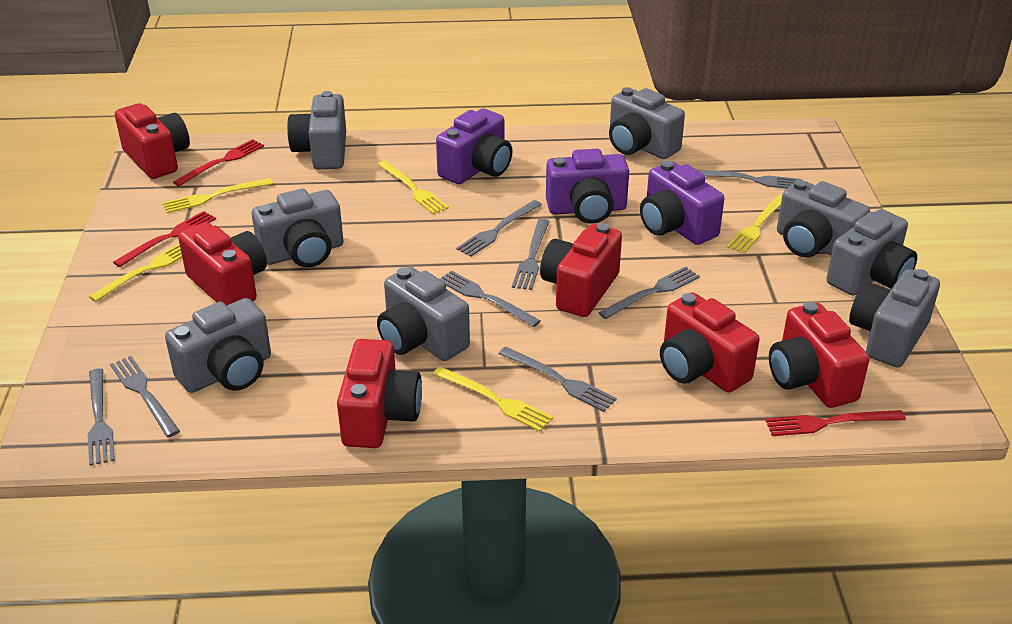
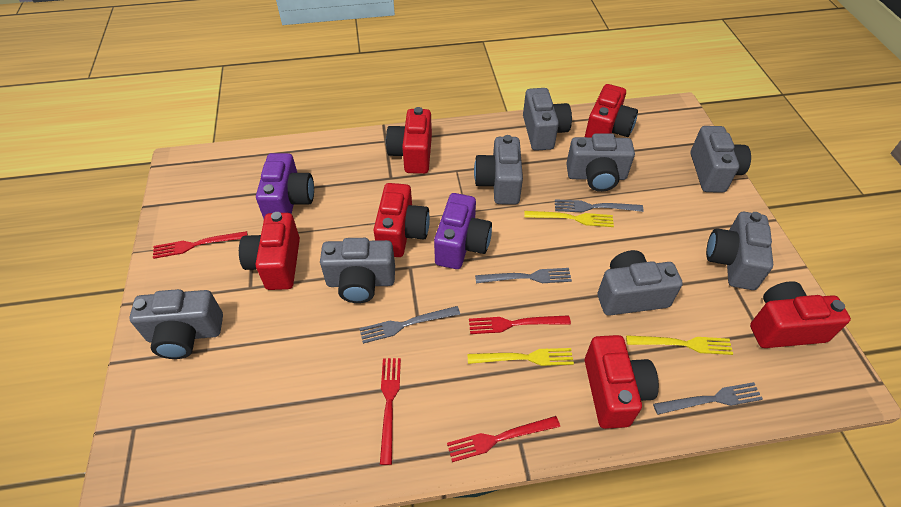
grey fork: 8 -> 4
purple camera: 3 -> 2
red fork: 3 -> 4
yellow fork: 5 -> 3

